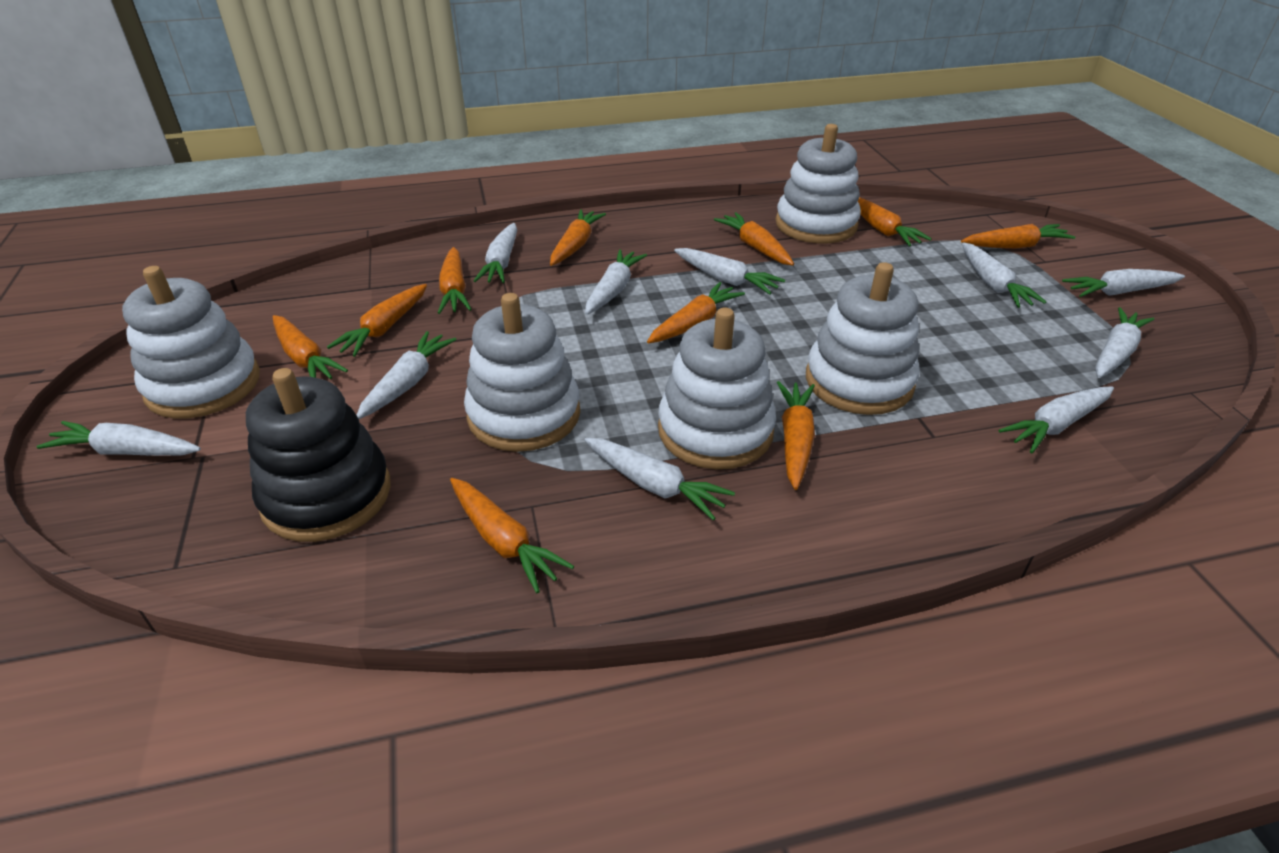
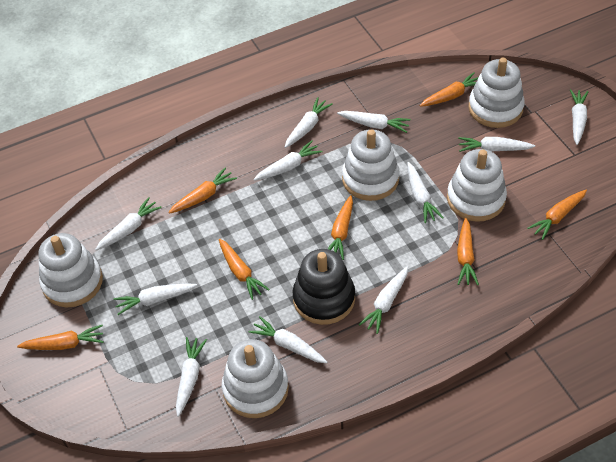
orange carrot: 10 -> 7
white carrot: 10 -> 11

